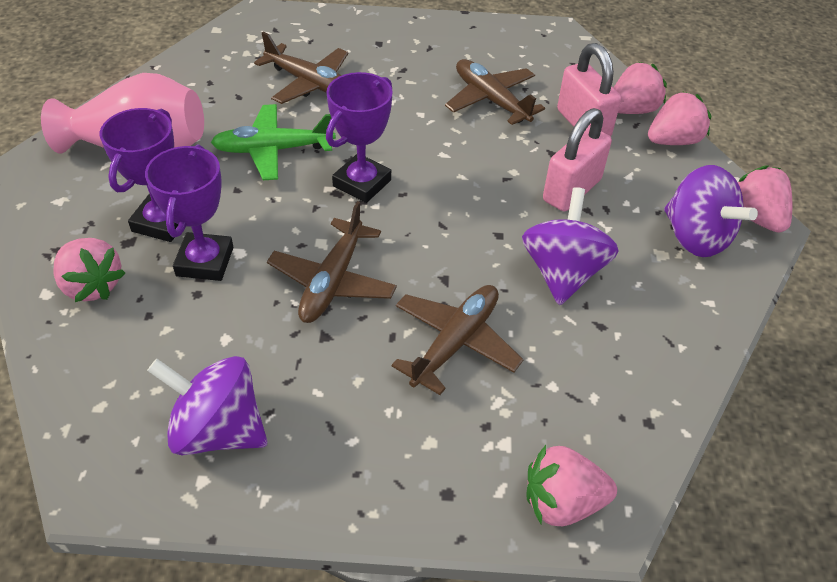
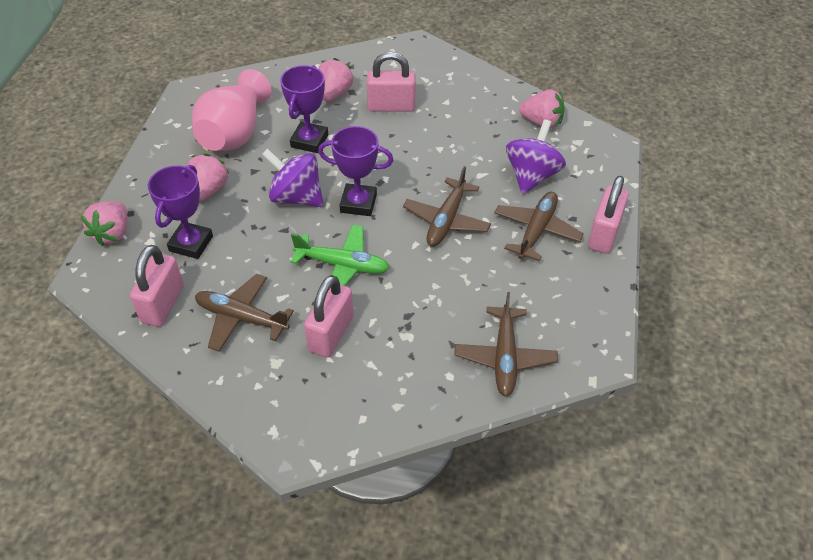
pink padlock: 2 -> 4
pink strawberry: 5 -> 4
purple spinning top: 3 -> 2

